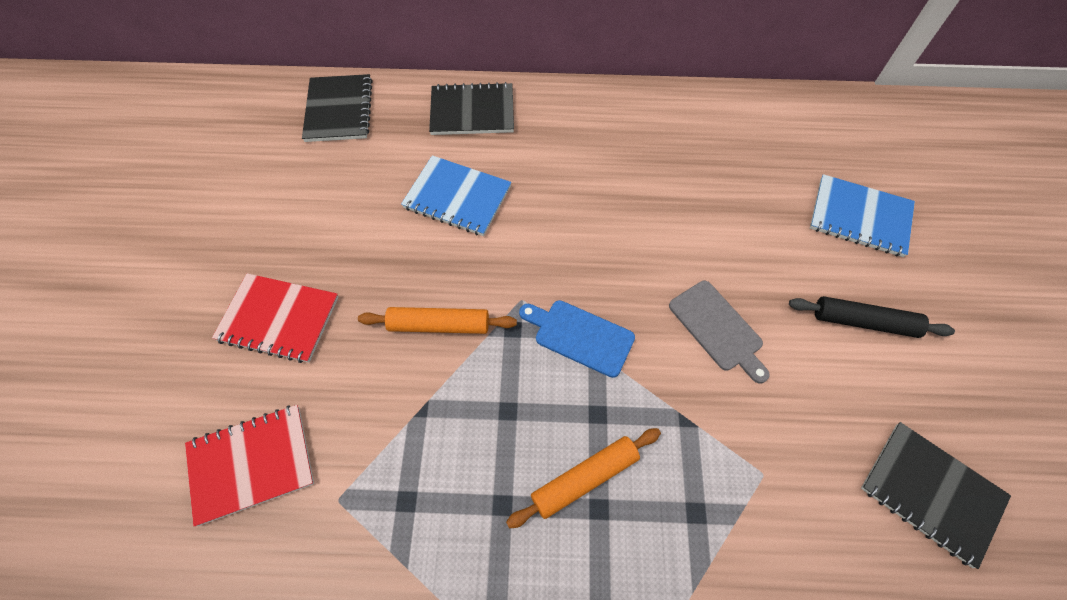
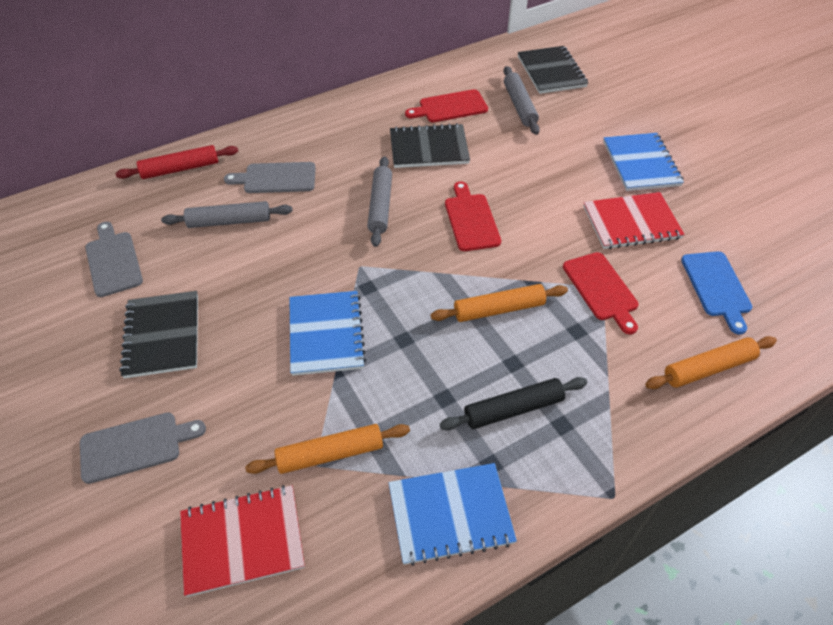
blue notebook: 2 -> 3
grey cutting board: 1 -> 3
grey rolling pin: 0 -> 3
orange rolling pin: 2 -> 3
red cutting board: 0 -> 3
red rolling pin: 0 -> 1

